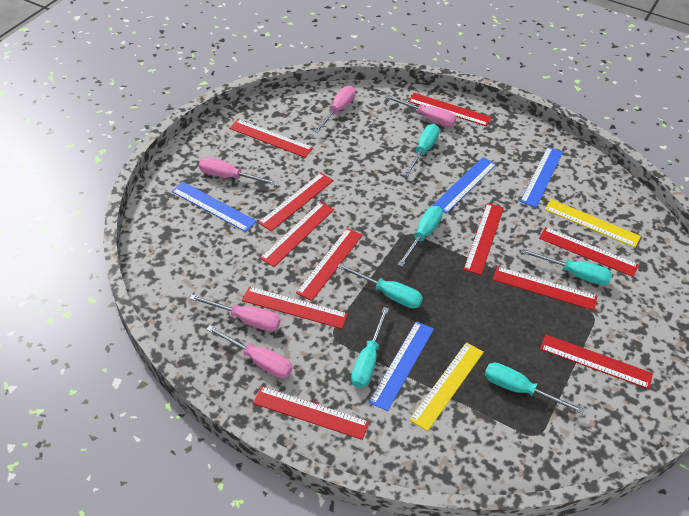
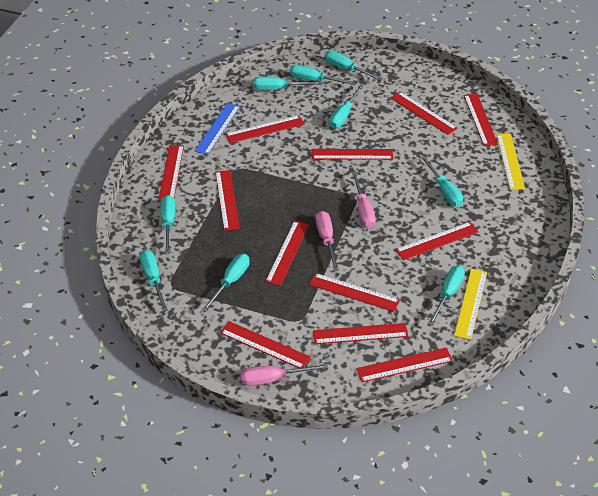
blue ruler: 4 -> 1
pink screwdriver: 5 -> 3
red ruler: 11 -> 12
turquoise screwdriver: 6 -> 9

